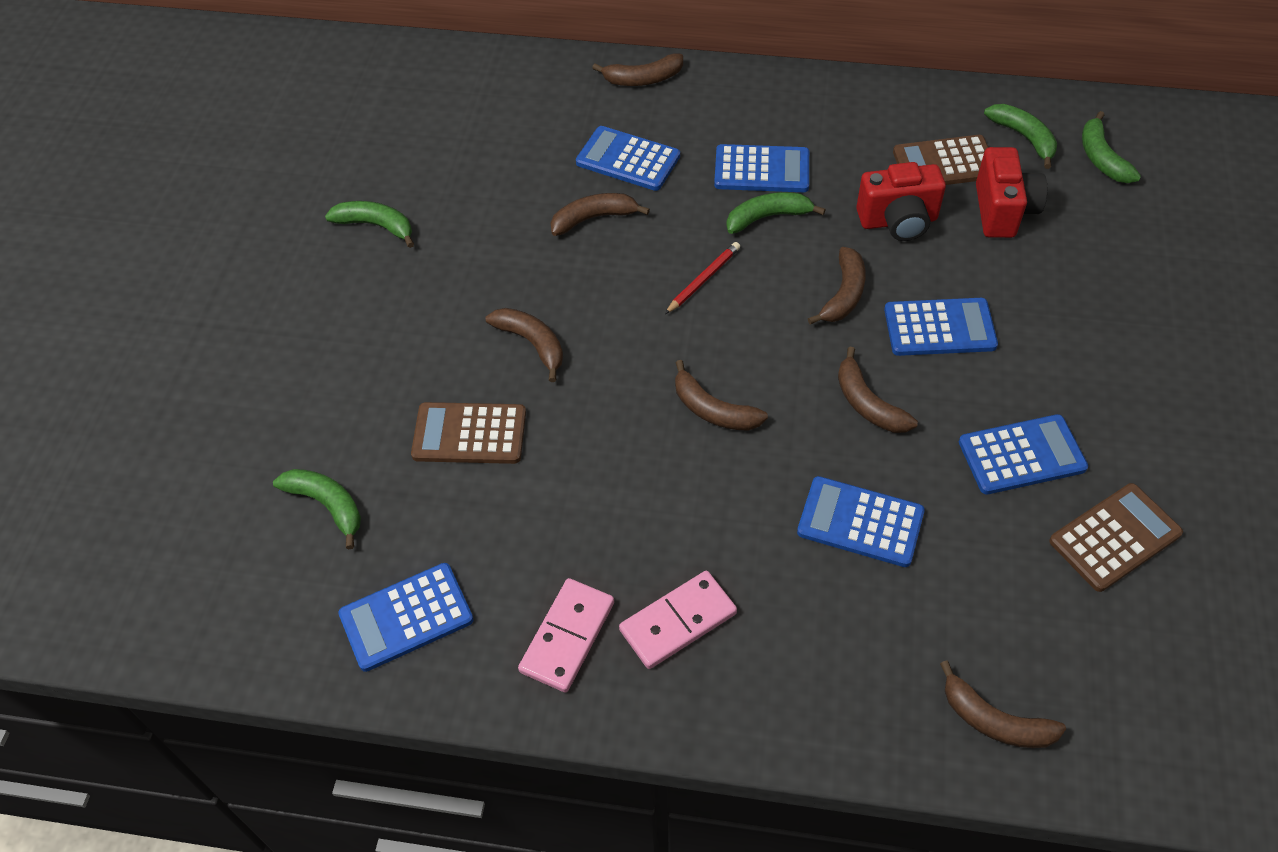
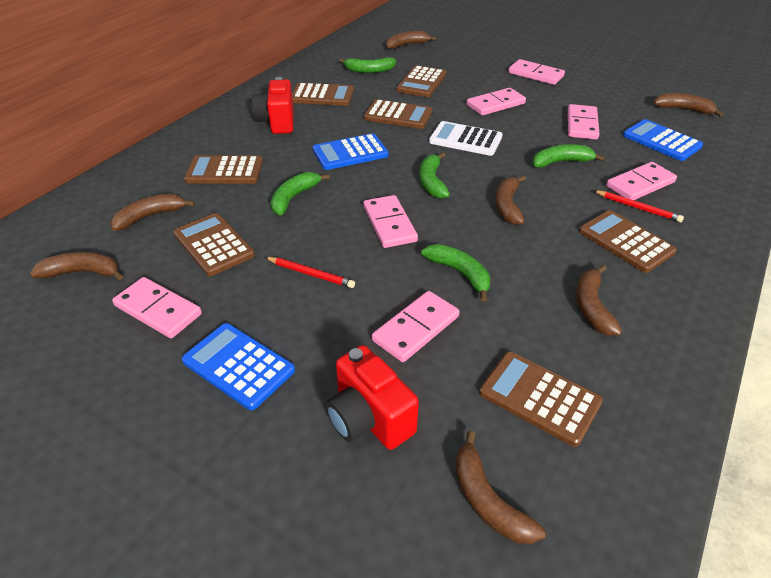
blue calculator: 6 -> 3
brown calculator: 3 -> 7
pink domino: 2 -> 7
red pencil: 1 -> 2
white calculator: 0 -> 1

